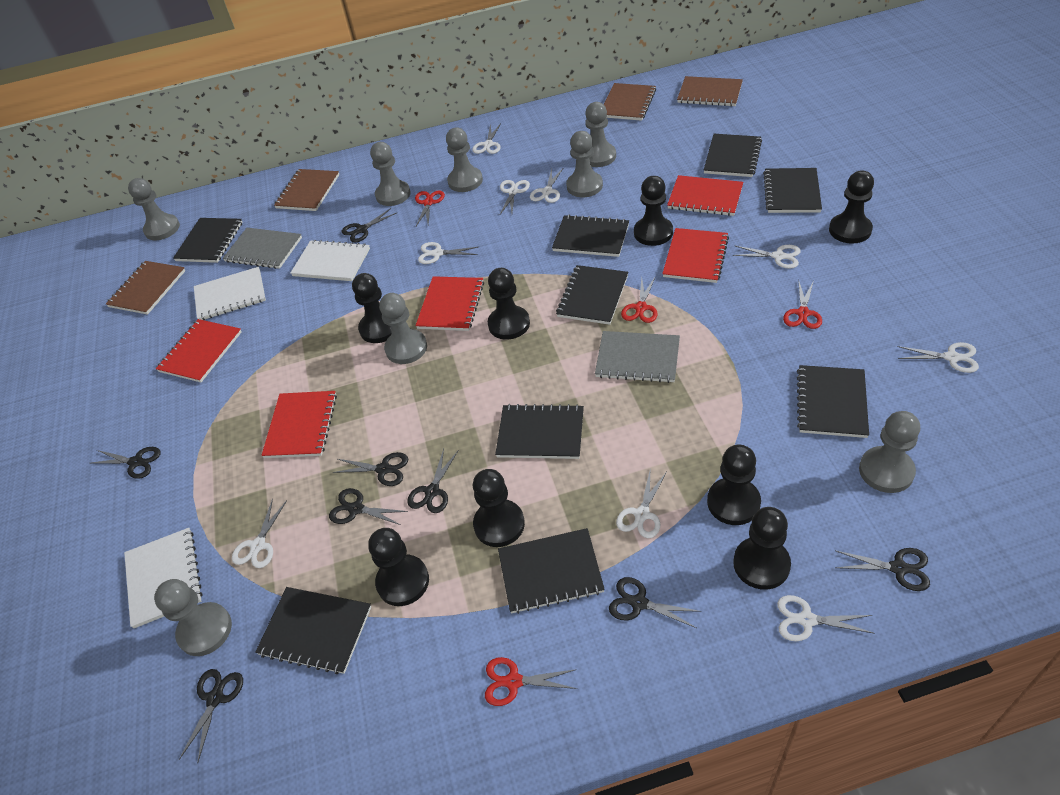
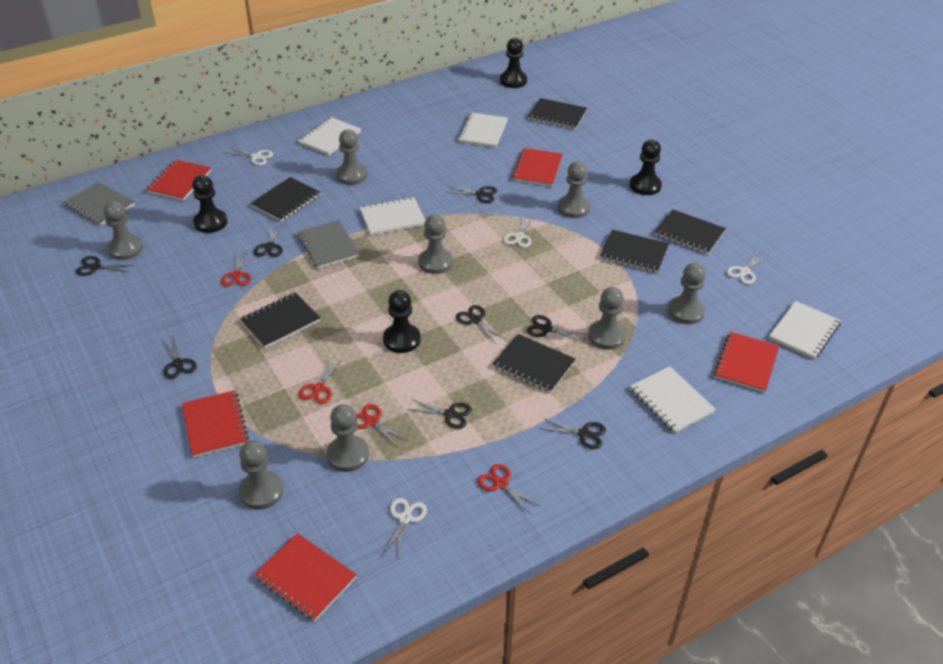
black notebook: 9 -> 6
black pawn: 8 -> 4
brown notebook: 4 -> 0
white notebook: 3 -> 5
white scissors: 9 -> 4

